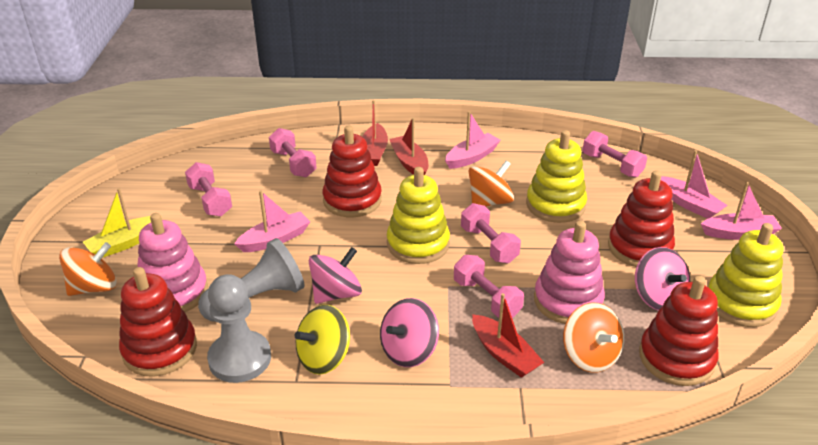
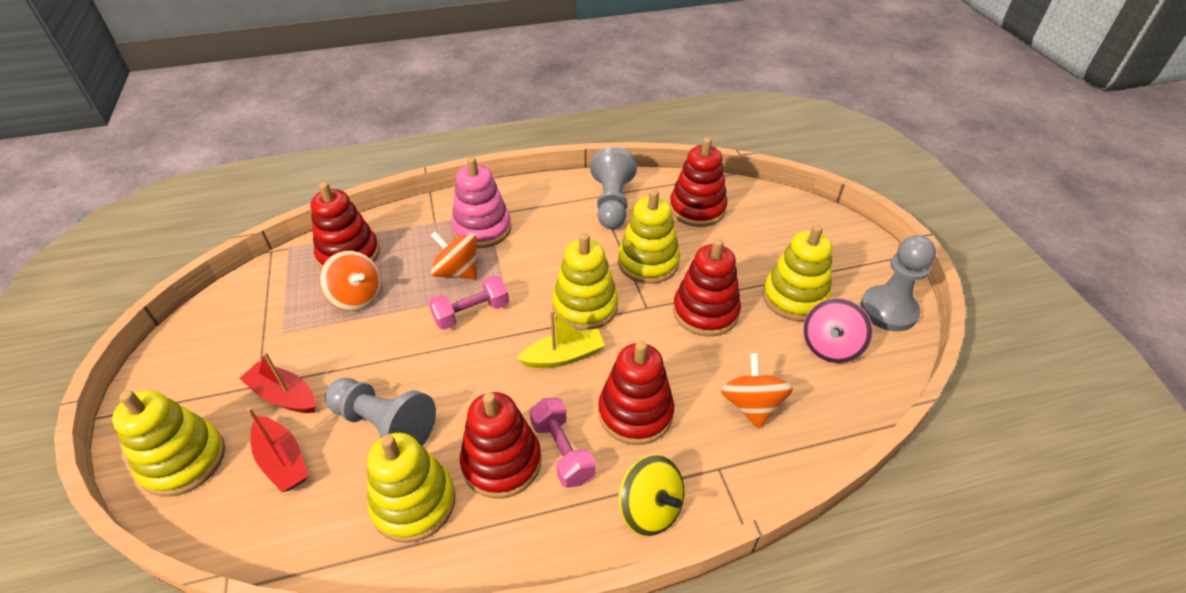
grey pawn: 2 -> 3
pink boat: 4 -> 0
pink dumbbell: 5 -> 2
pink spinning top: 3 -> 1
pink stacking toy: 2 -> 1
red boat: 3 -> 2
red stacking toy: 4 -> 5
yellow stacking toy: 3 -> 5

